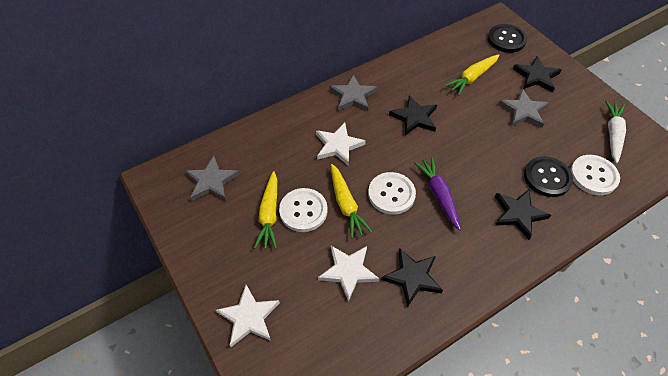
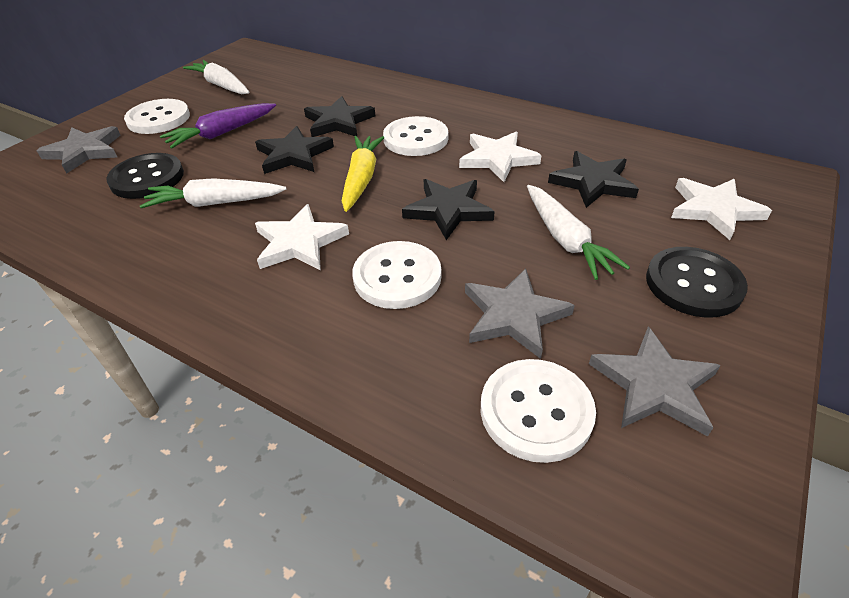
white button: 3 -> 4
white carrot: 1 -> 3
yellow carrot: 3 -> 1

